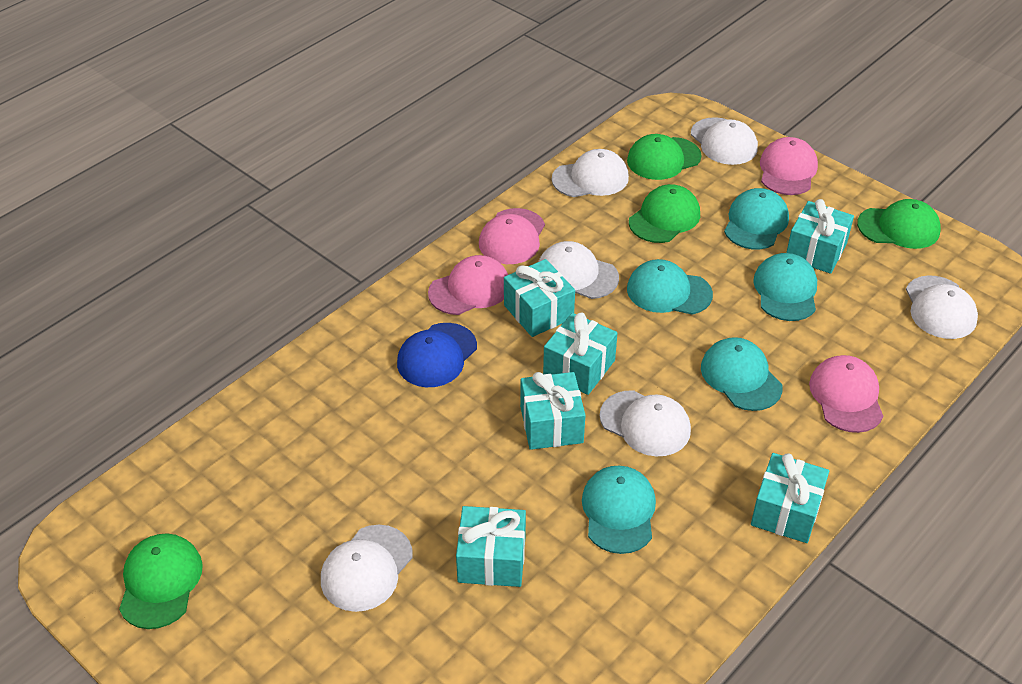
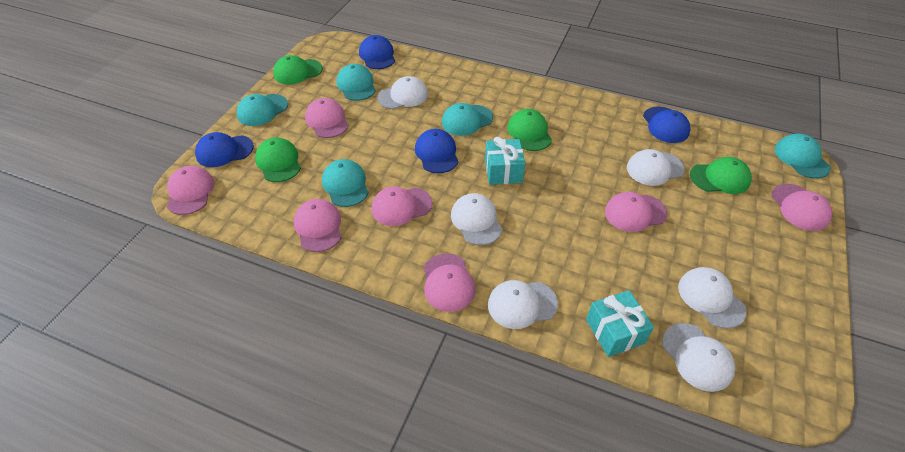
blue cap: 1 -> 4
pink cap: 4 -> 7
turquoise gift: 6 -> 2

